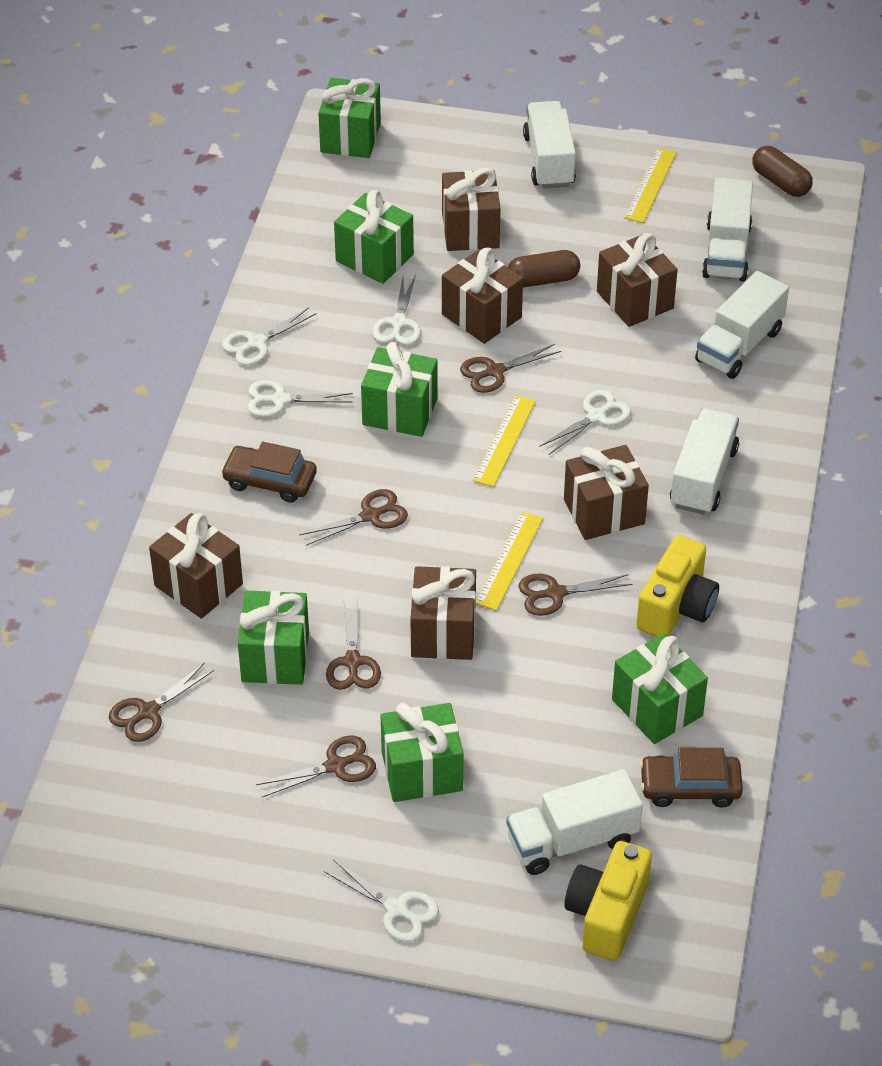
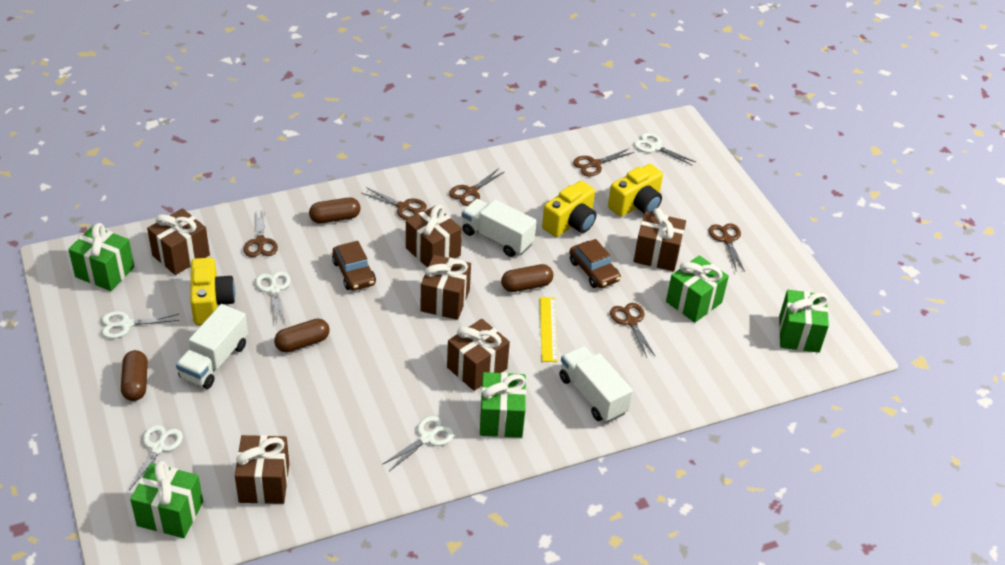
brown capsule: 2 -> 4
green gift: 6 -> 5
white truck: 5 -> 3
yellow camera: 2 -> 3
yellow ruler: 3 -> 1

